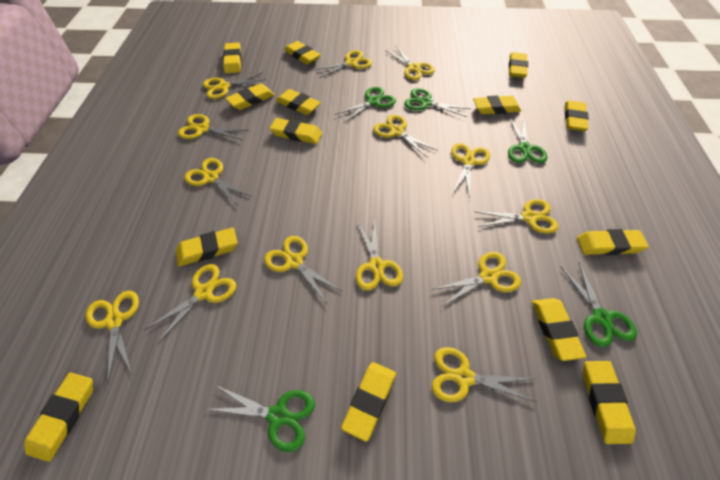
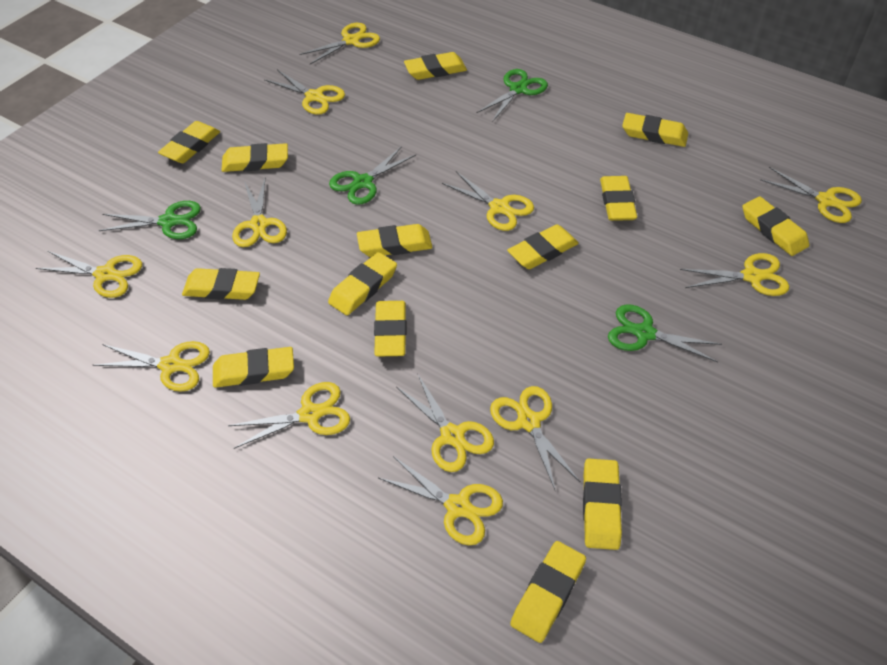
green scissors: 5 -> 4
yellow scissors: 14 -> 12

